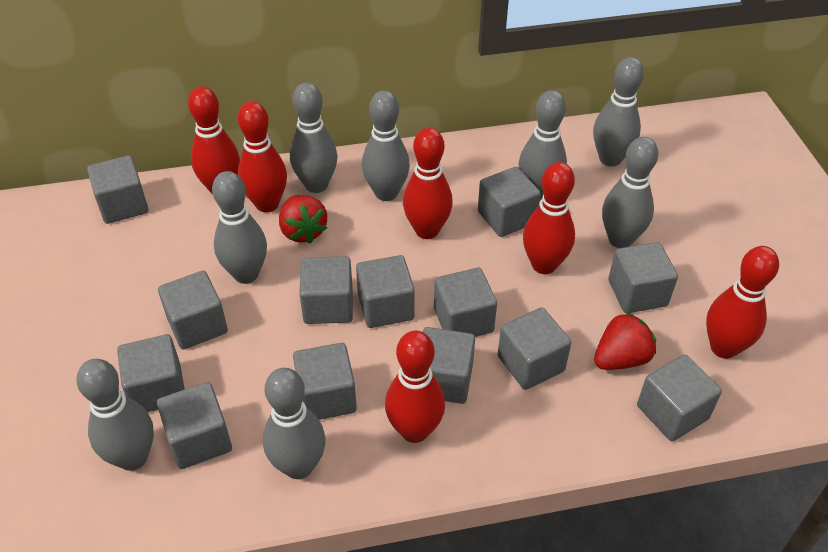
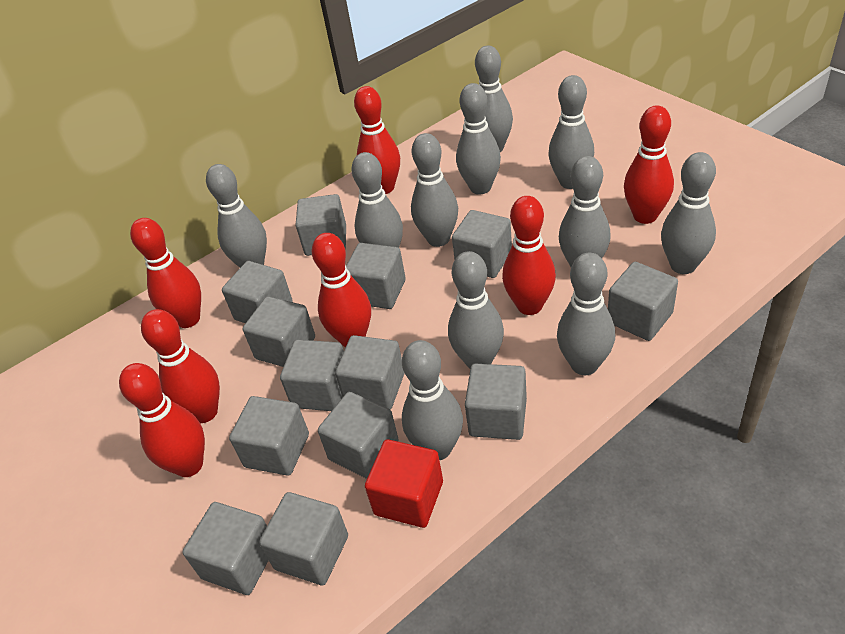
grey bowling pin: 8 -> 11
red bowling pin: 6 -> 7
red cube: 0 -> 1
red strawberry: 2 -> 0

